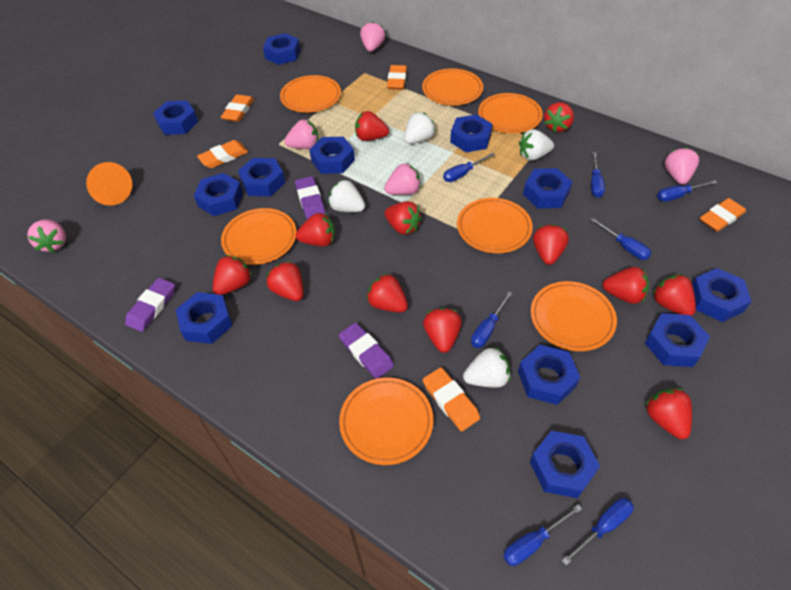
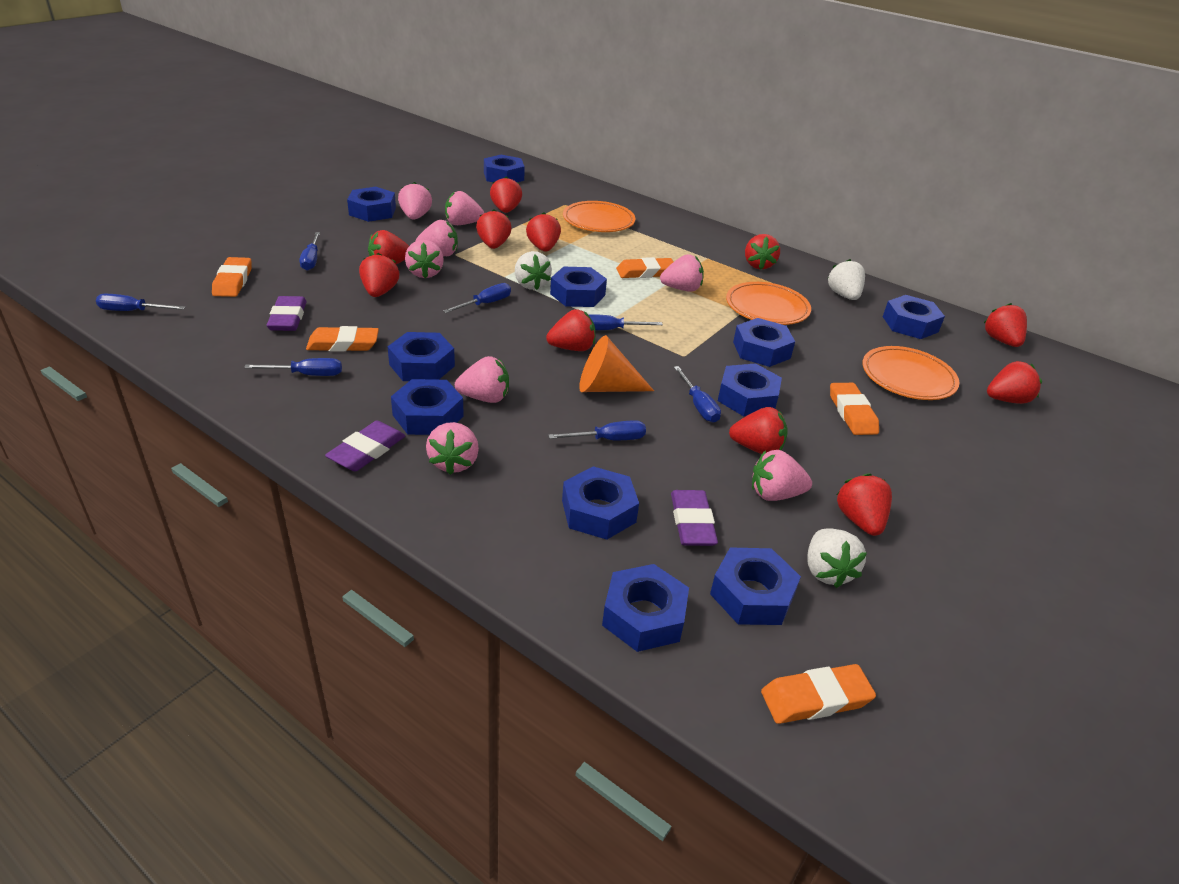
blue nut: 12 -> 11
orange plate: 7 -> 3
pink strawberry: 5 -> 8
red strawberry: 12 -> 11
white strawberry: 4 -> 3

